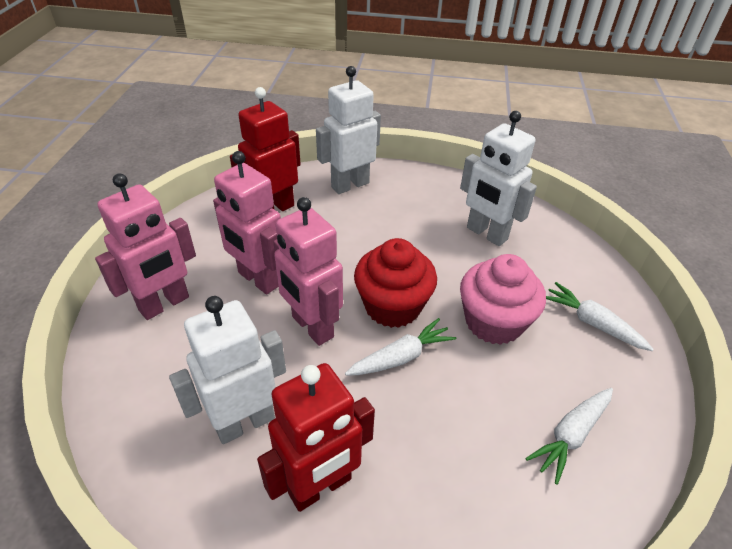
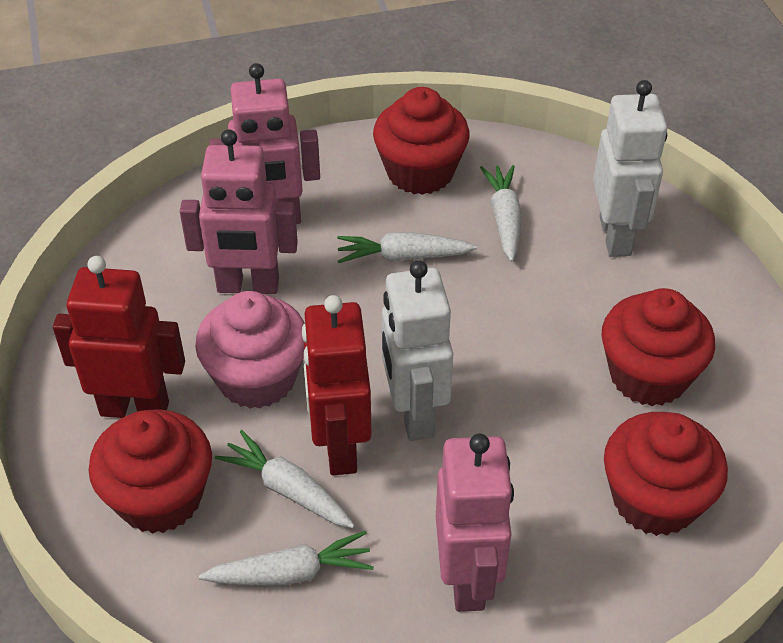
red cupcake: 1 -> 4
white carrot: 3 -> 4
white robot: 3 -> 2

